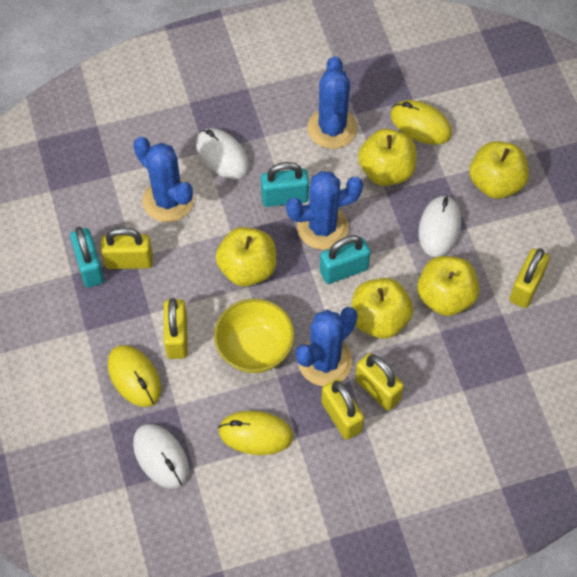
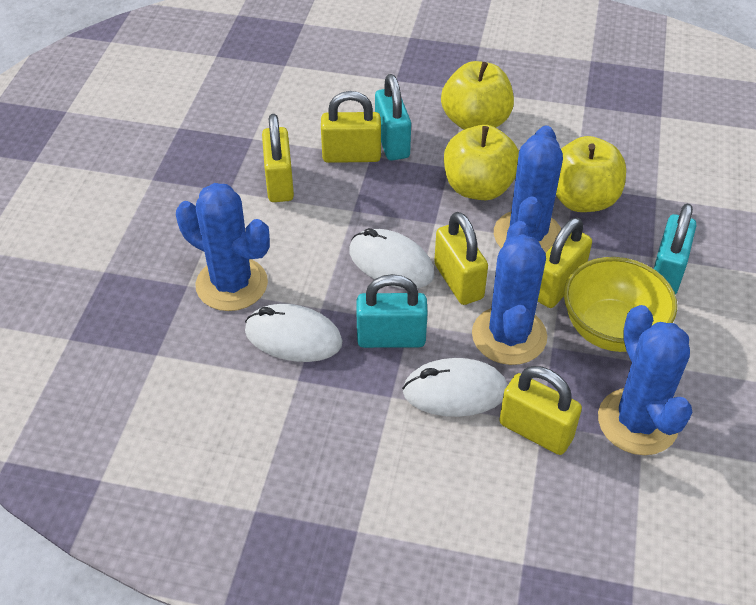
yellow apple: 5 -> 3
yellow mouse: 3 -> 0

